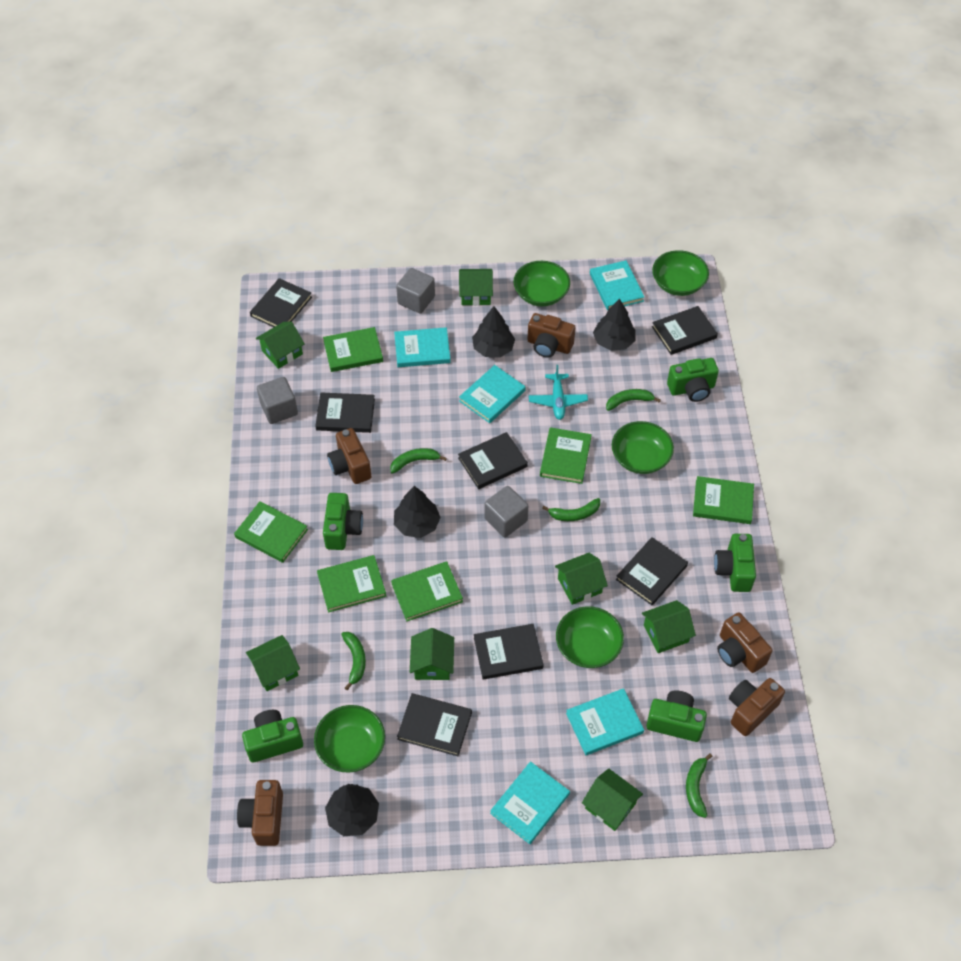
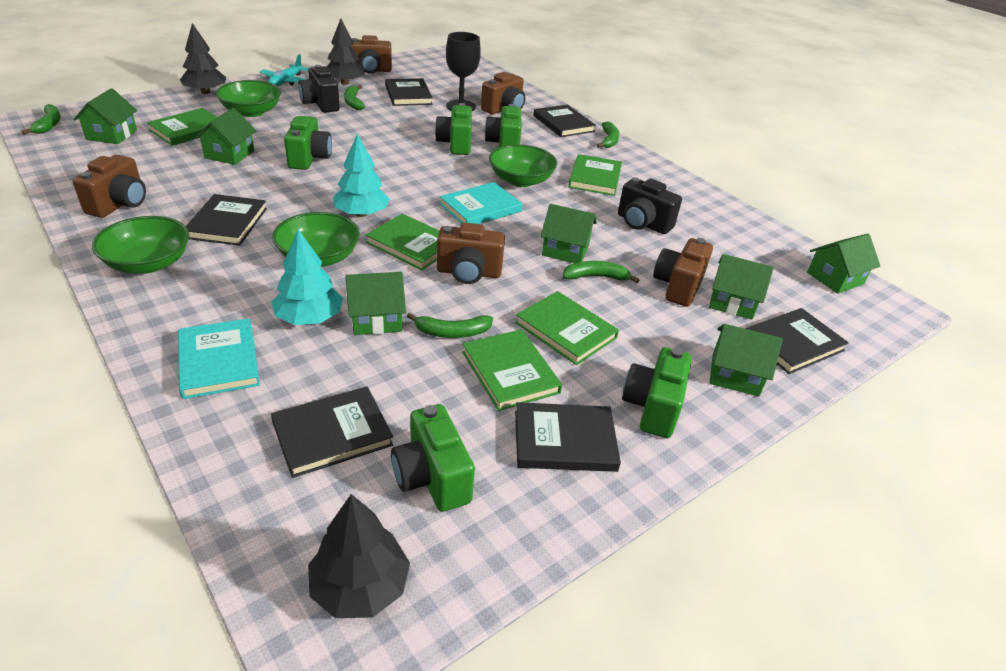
black book: 7 -> 6
black camera: 0 -> 2
black goblet: 0 -> 1
black tree: 4 -> 3
green book: 6 -> 5
green bowl: 5 -> 4
grey cube: 3 -> 0
turquoise book: 5 -> 2
turquoise tree: 0 -> 2

